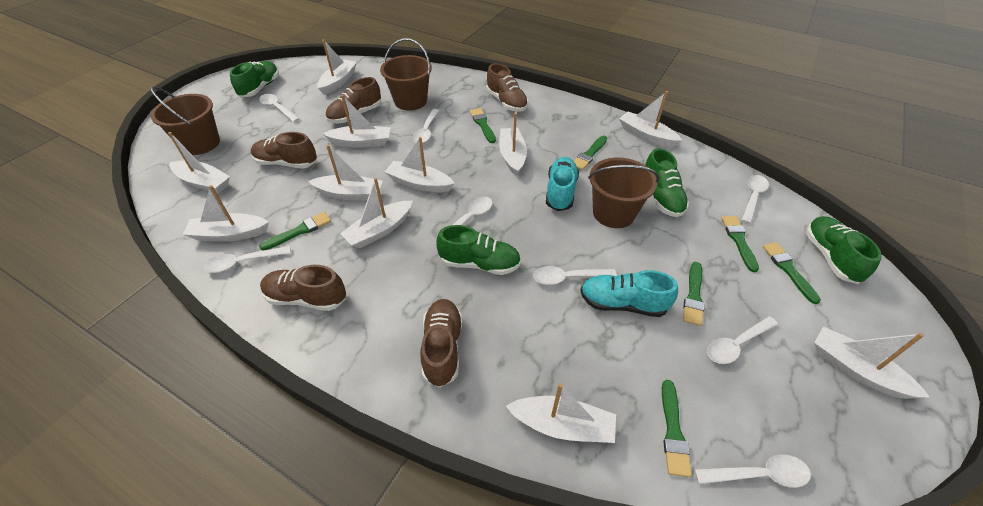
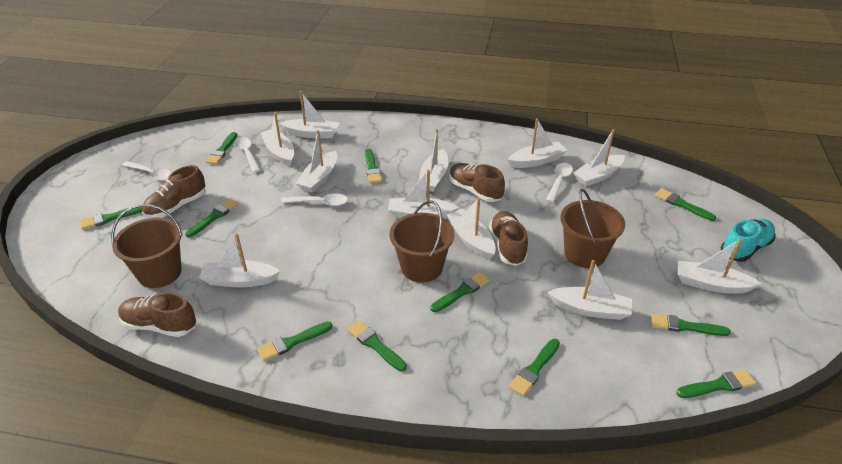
brown shoe: 5 -> 4
green brush: 7 -> 11
green shoe: 4 -> 0
turquoise shoe: 2 -> 1
white spoon: 8 -> 4

